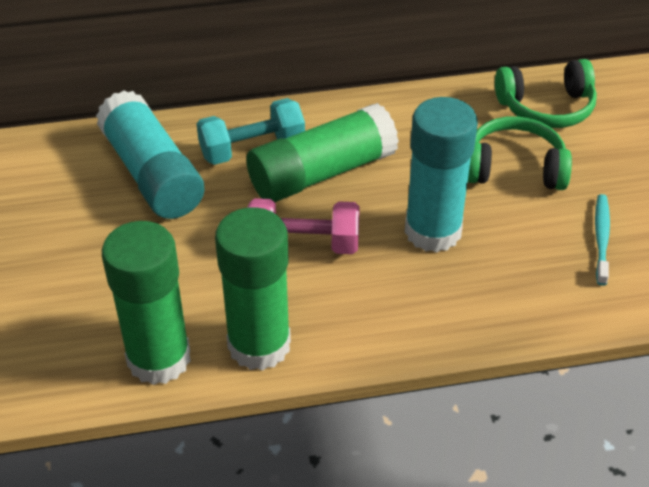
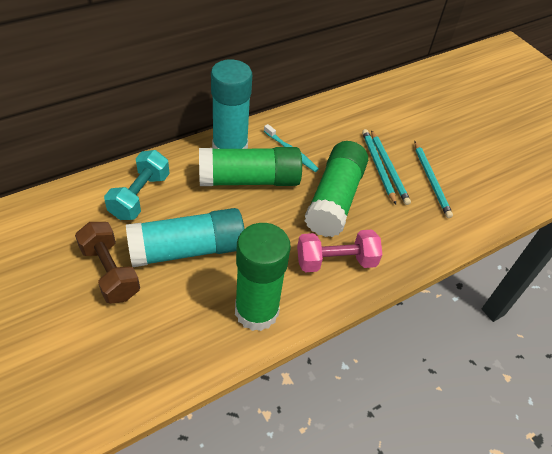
brown dumbbell: 0 -> 1
green headphones: 2 -> 0
turquoise pencil: 0 -> 3

